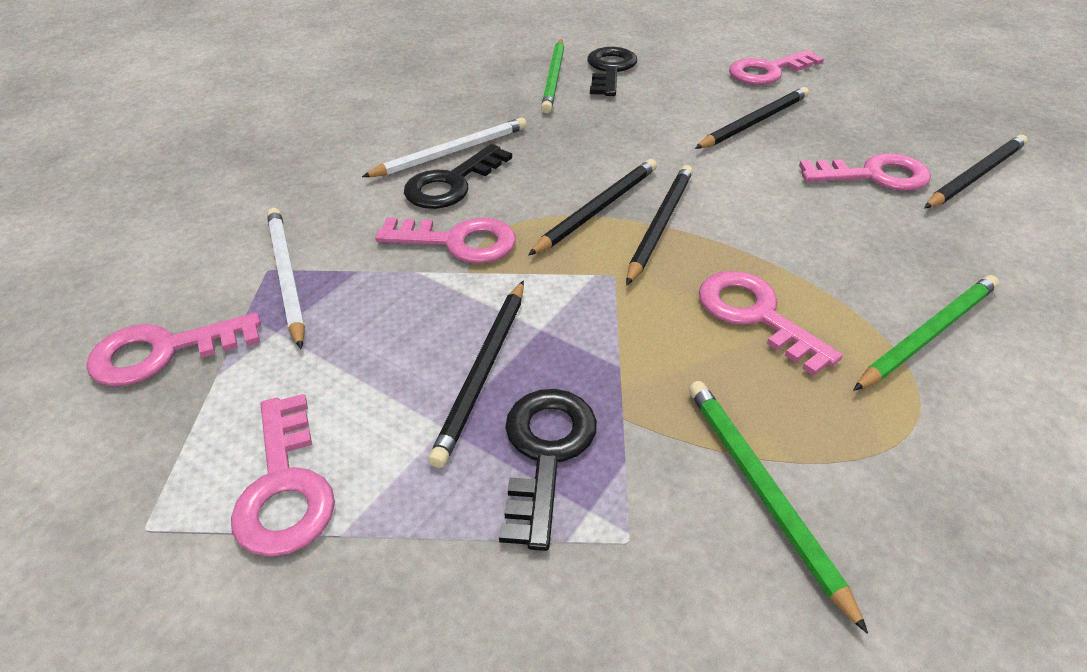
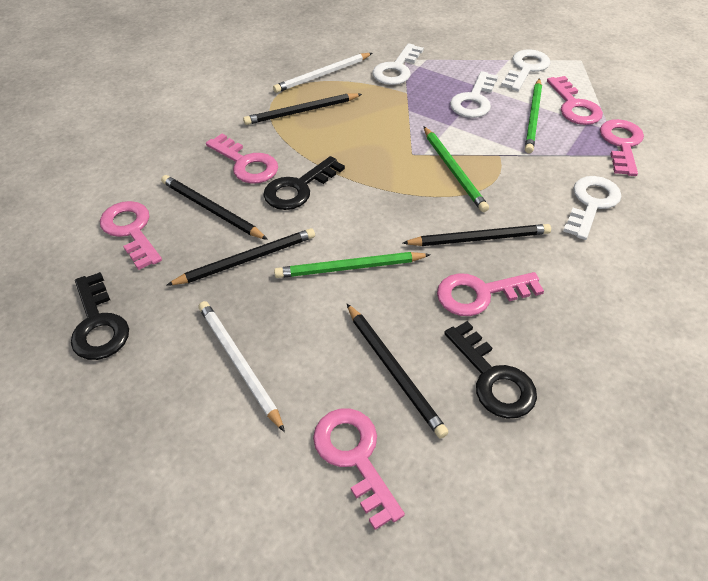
white key: 0 -> 4

